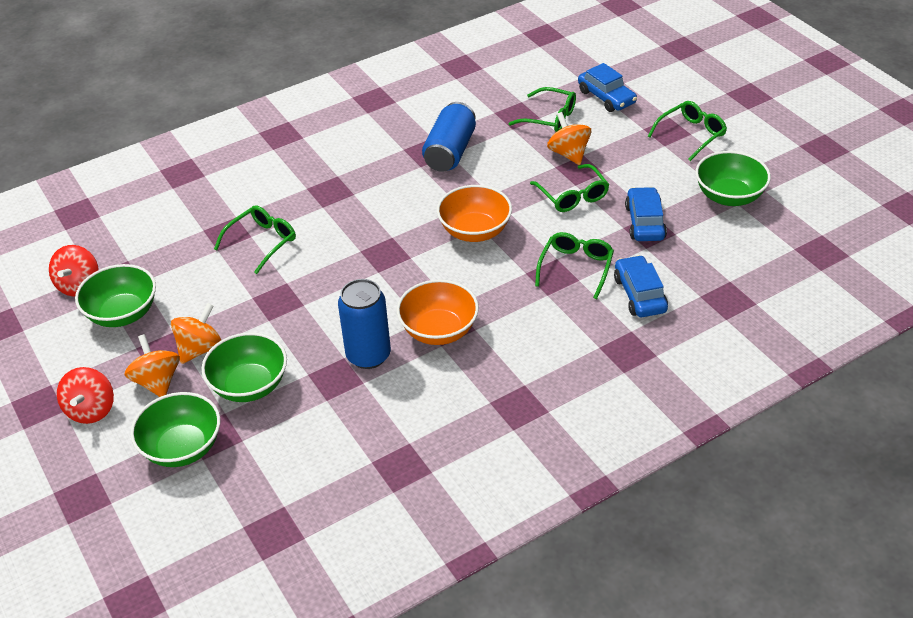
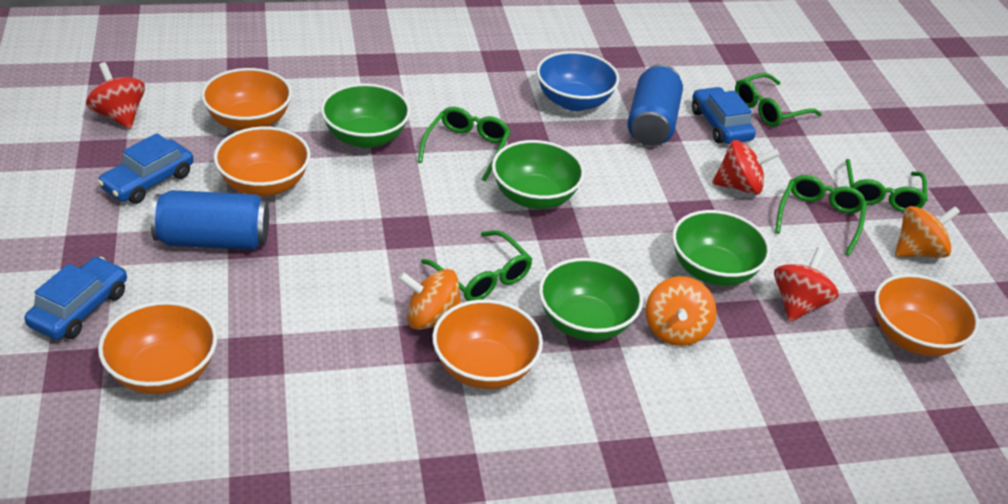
blue bowl: 0 -> 1
orange bowl: 2 -> 5
red spinning top: 2 -> 3

